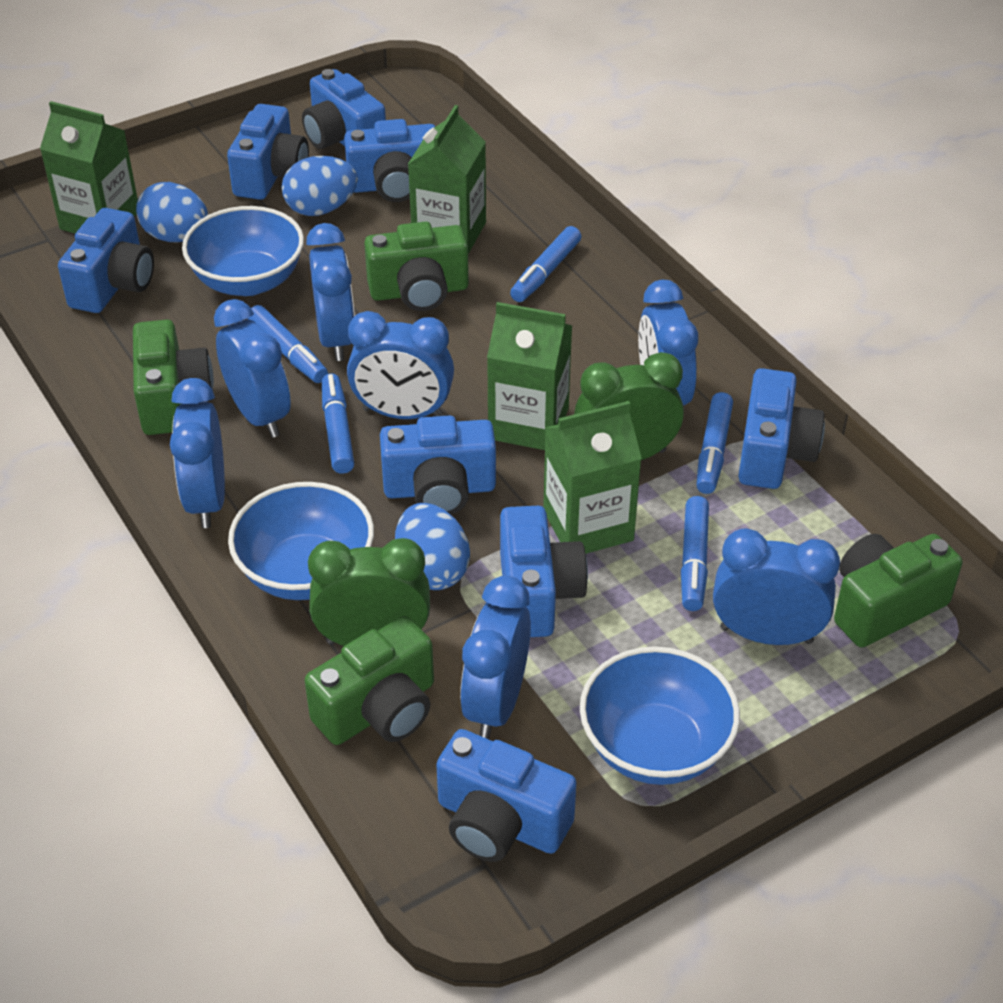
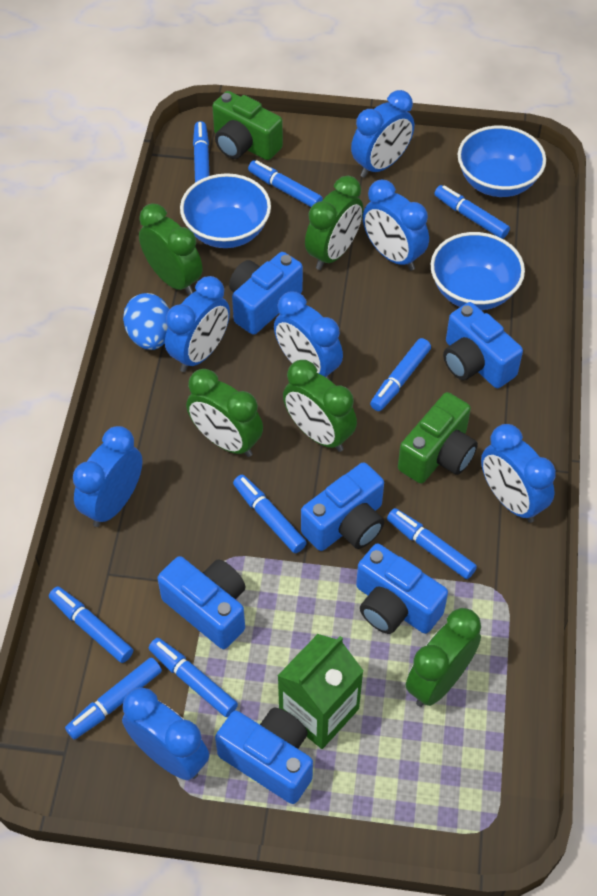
blue camera: 8 -> 6
blue egg: 3 -> 1
blue marker: 5 -> 9
green camera: 4 -> 2
green carton: 4 -> 1
green clock: 2 -> 5

